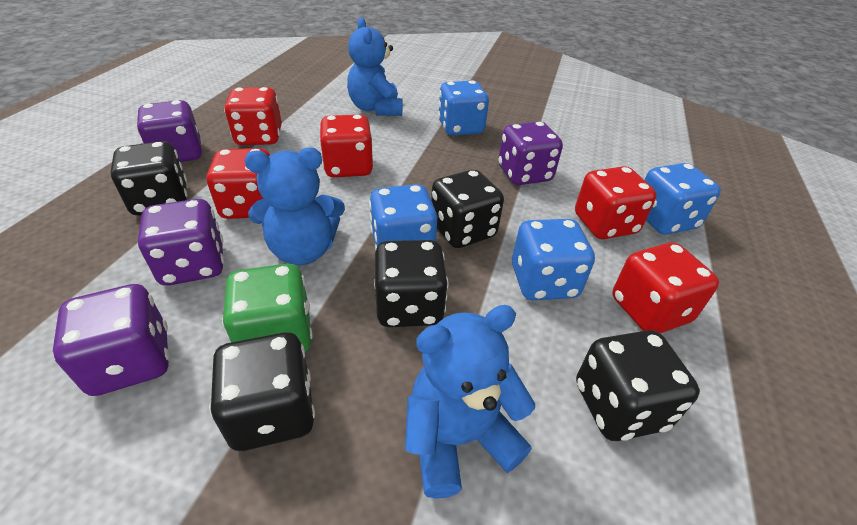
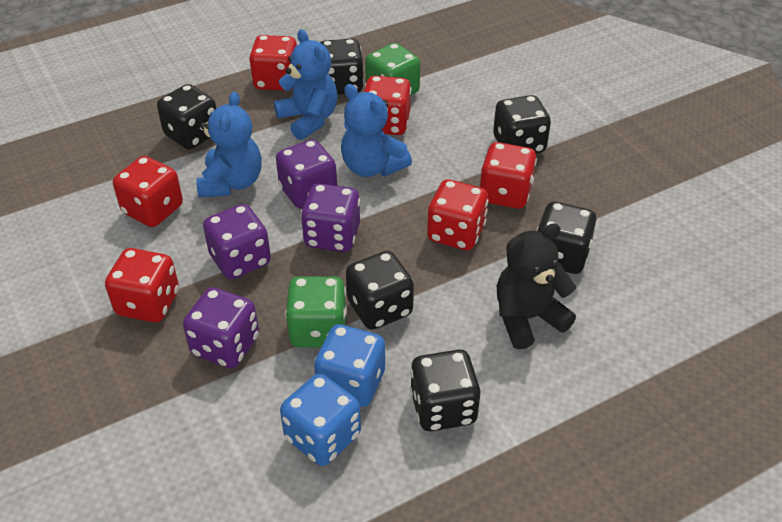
black dice: 5 -> 6
black teddy bear: 0 -> 1
blue dice: 4 -> 2
green dice: 1 -> 2
red dice: 5 -> 6

